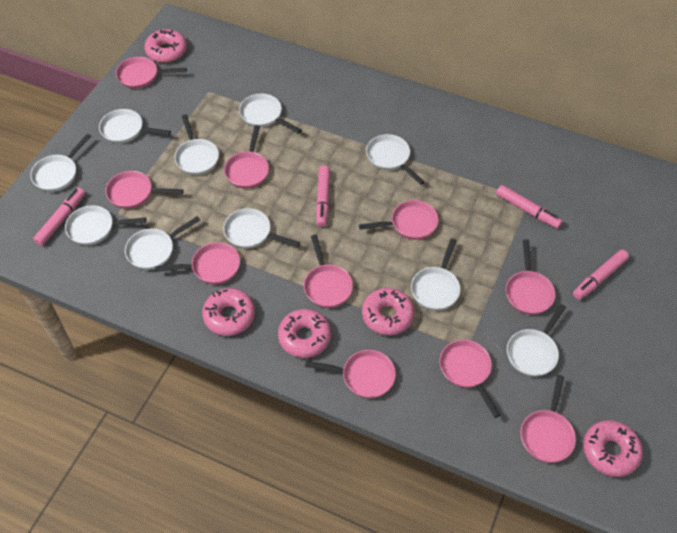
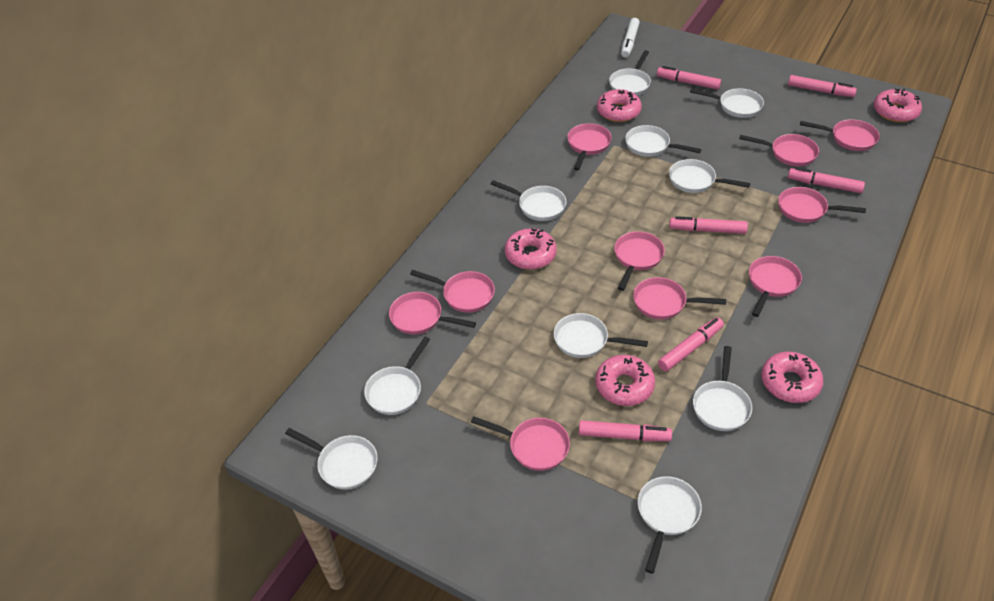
pink marker: 4 -> 6
white marker: 0 -> 1

